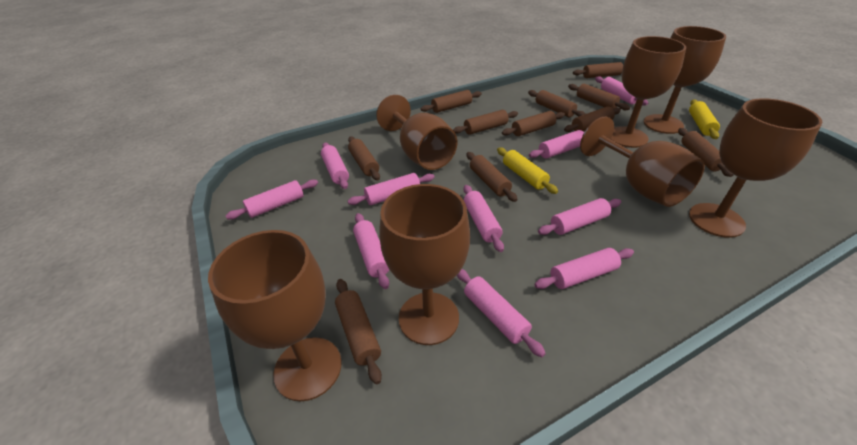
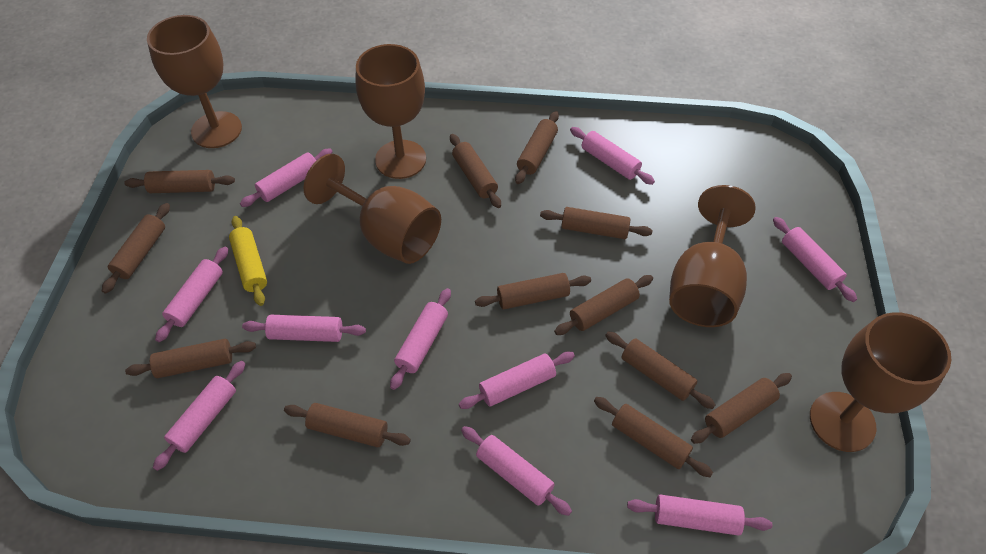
brown goblet: 7 -> 5
brown rolling pin: 11 -> 12
yellow rolling pin: 2 -> 1

